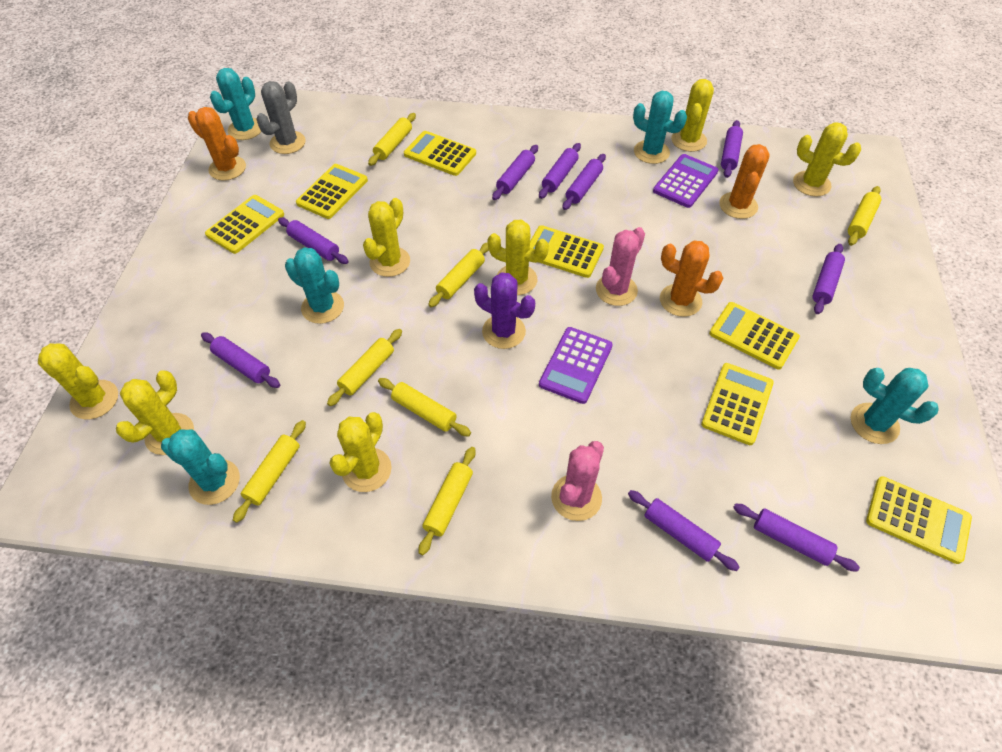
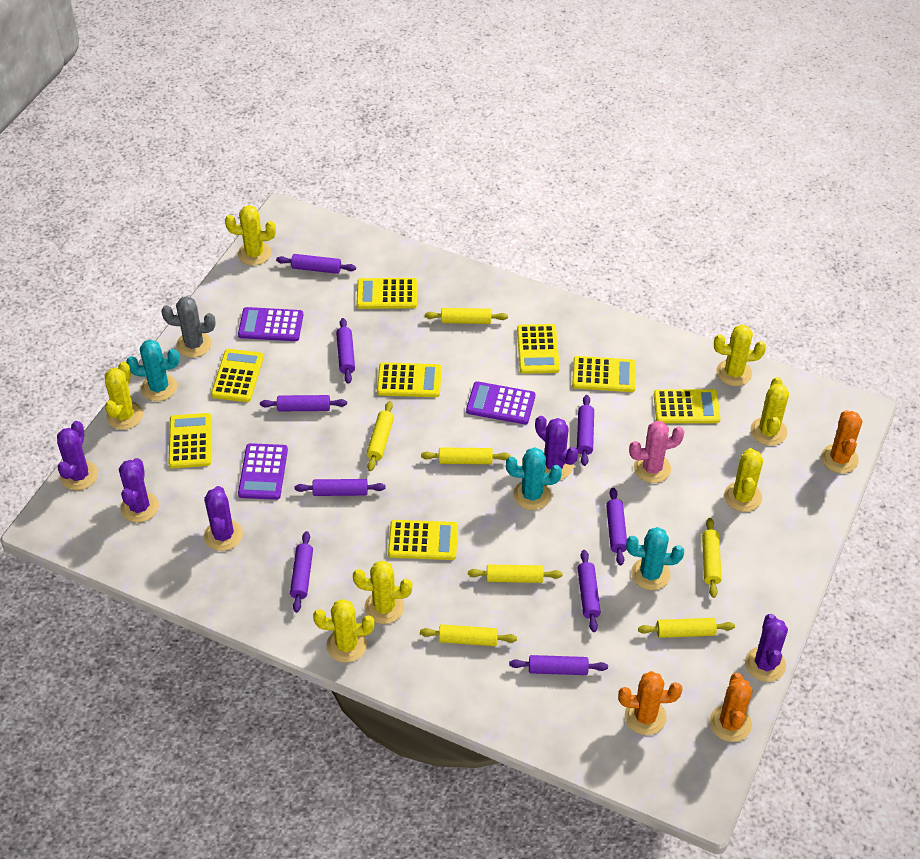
pink cactus: 2 -> 1
purple cactus: 1 -> 5
purple calculator: 2 -> 3
turquoise cactus: 5 -> 3
yellow calculator: 7 -> 8

